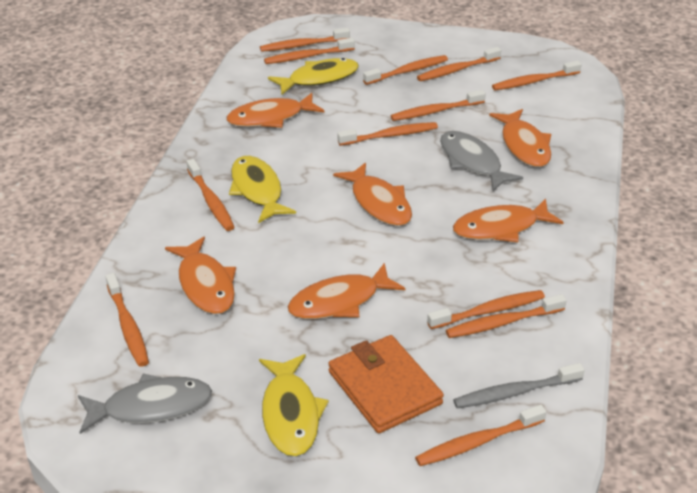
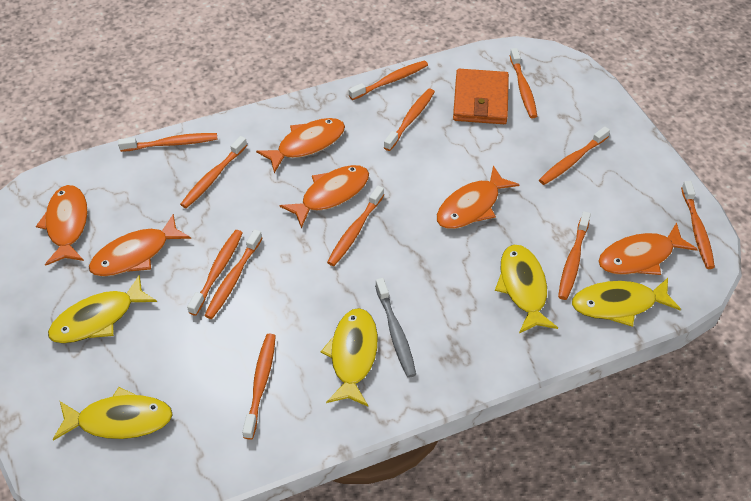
grey fish: 2 -> 0
yellow fish: 3 -> 5

